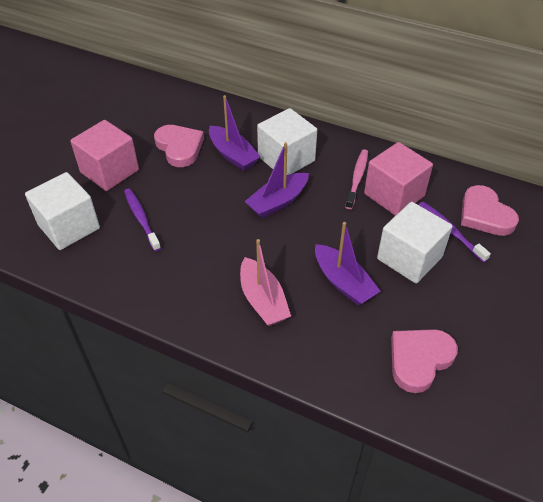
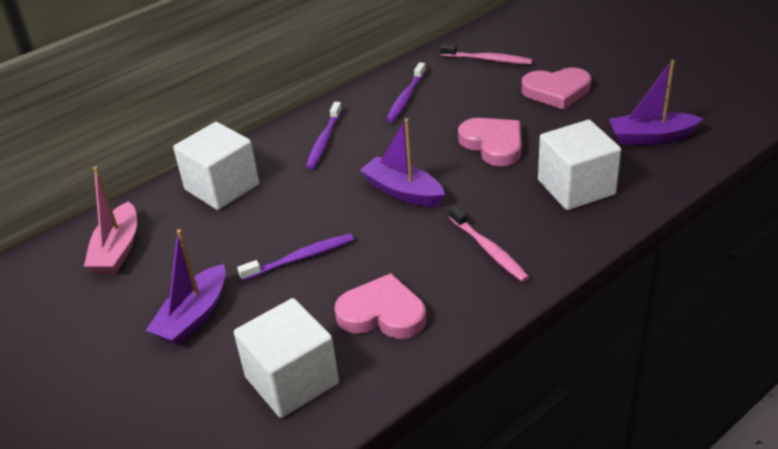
pink cube: 2 -> 0
pink toothbrush: 1 -> 2
purple toothbrush: 2 -> 3

